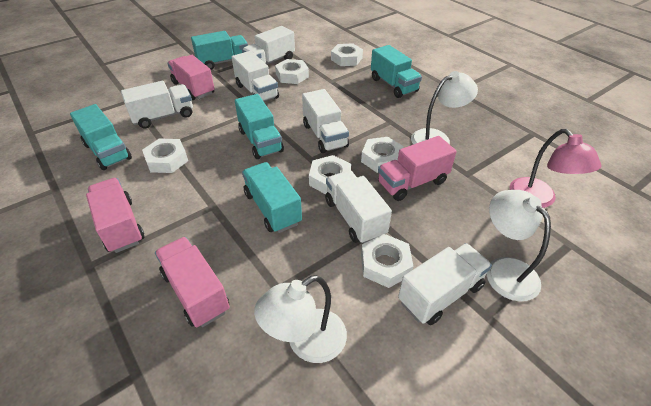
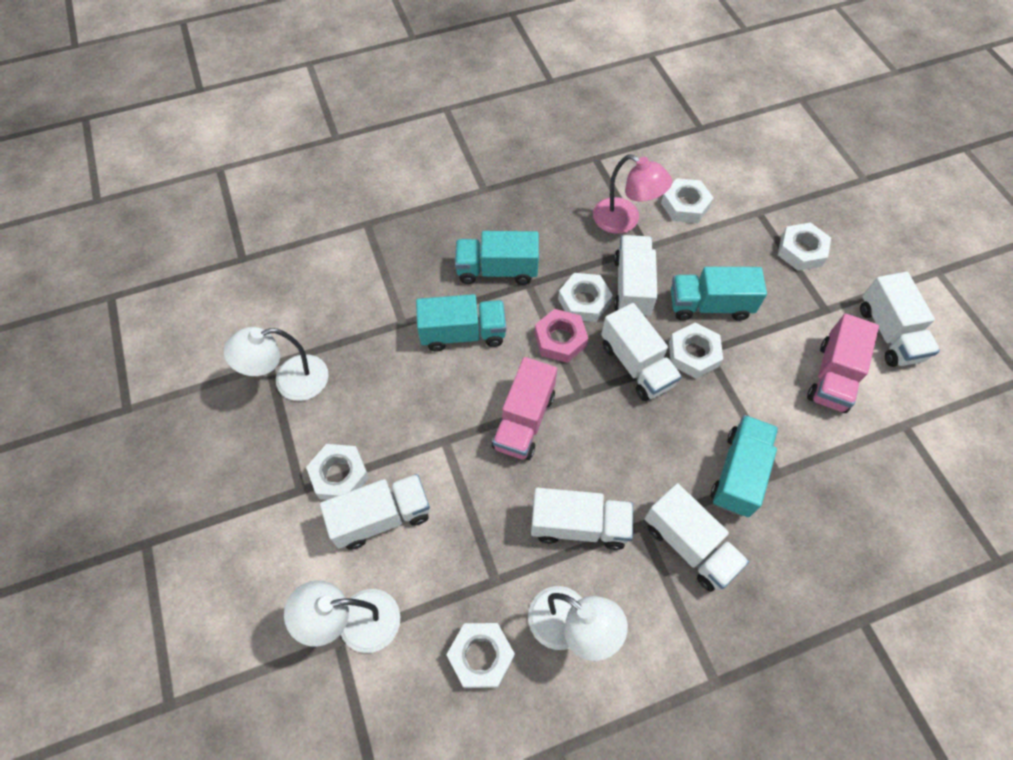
pink nut: 0 -> 1
pink truck: 4 -> 2
turquoise truck: 5 -> 4

